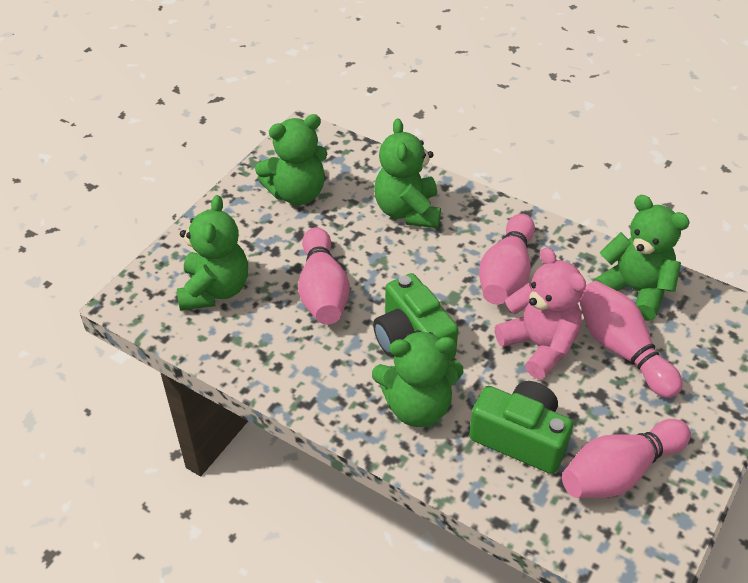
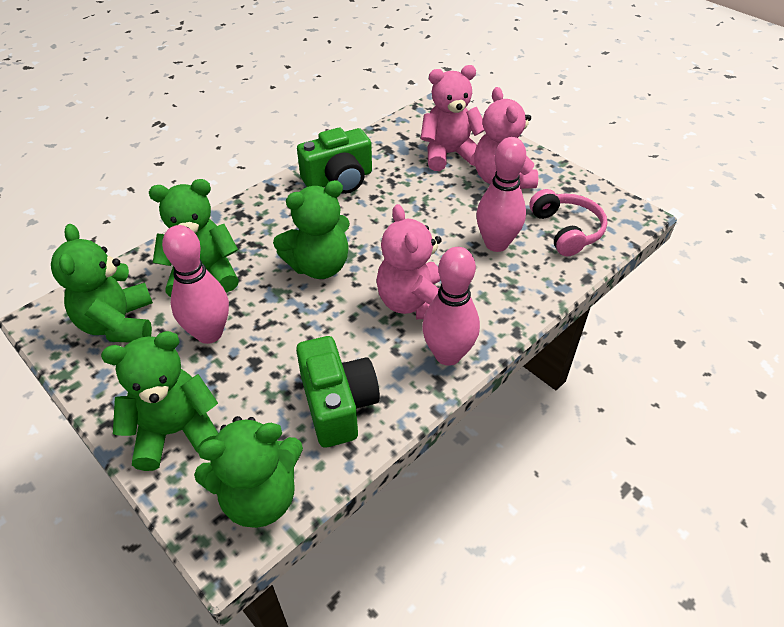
pink bowling pin: 4 -> 3
pink headphones: 0 -> 1
pink teddy bear: 1 -> 3

